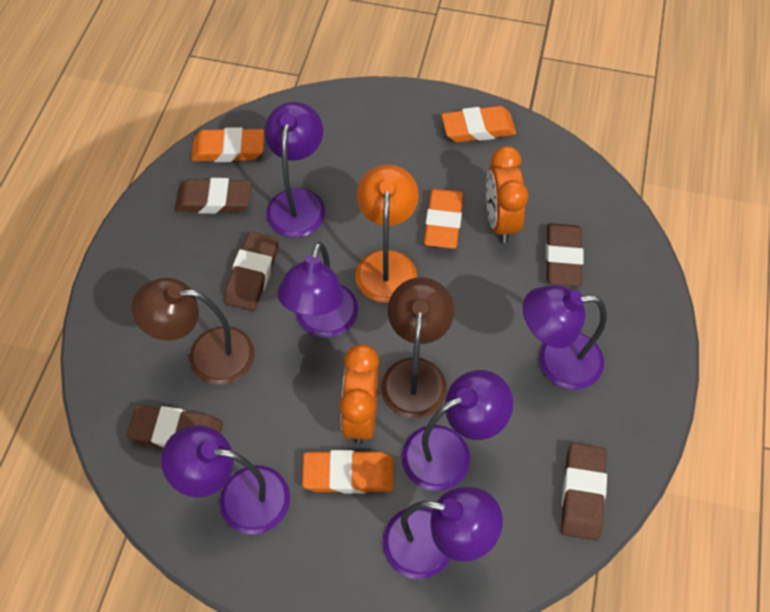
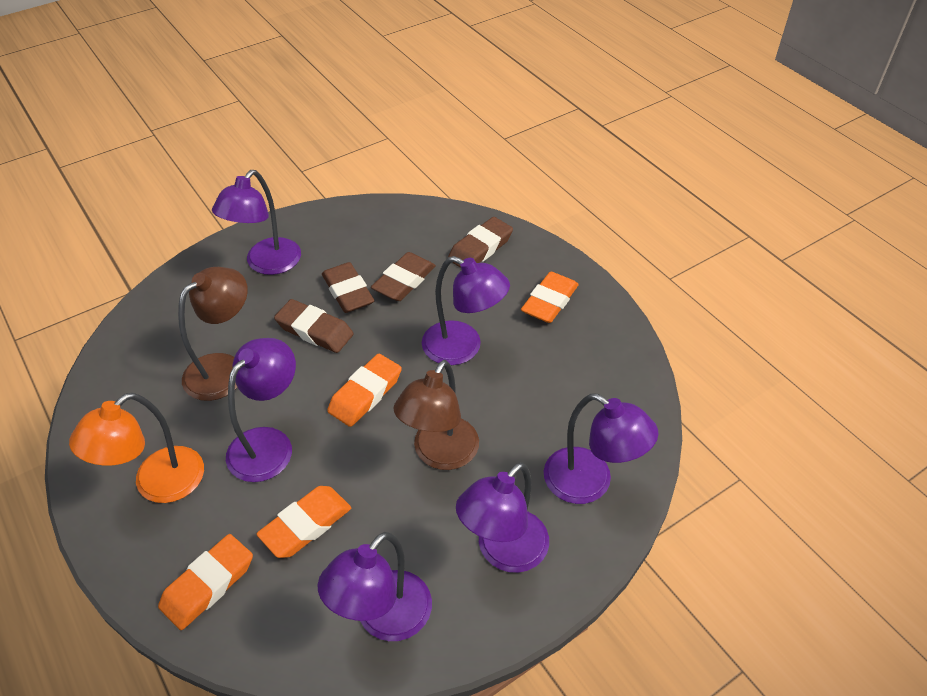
brown eraser: 5 -> 4
orange clock: 2 -> 0

